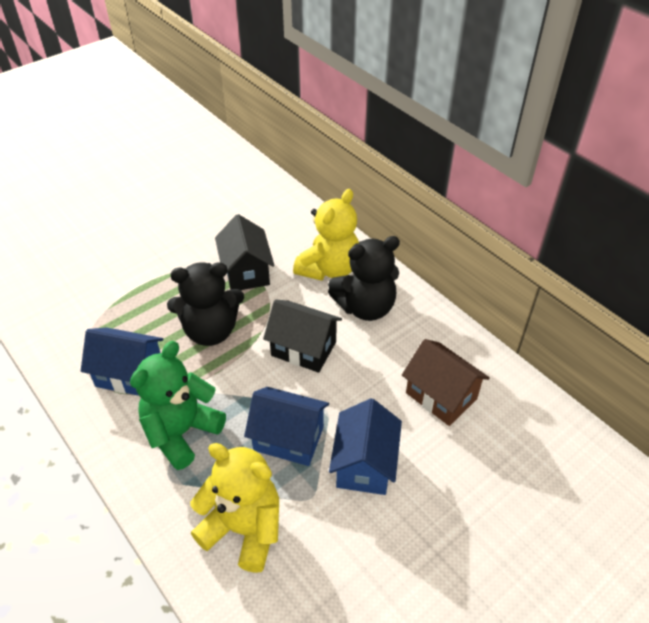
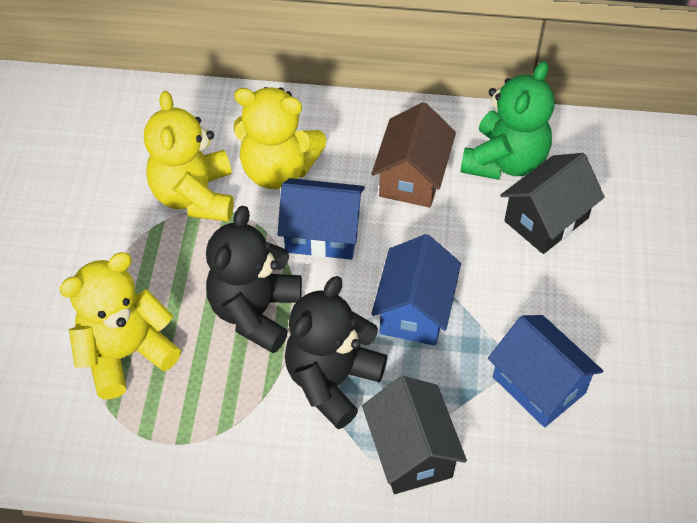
yellow teddy bear: 2 -> 3

